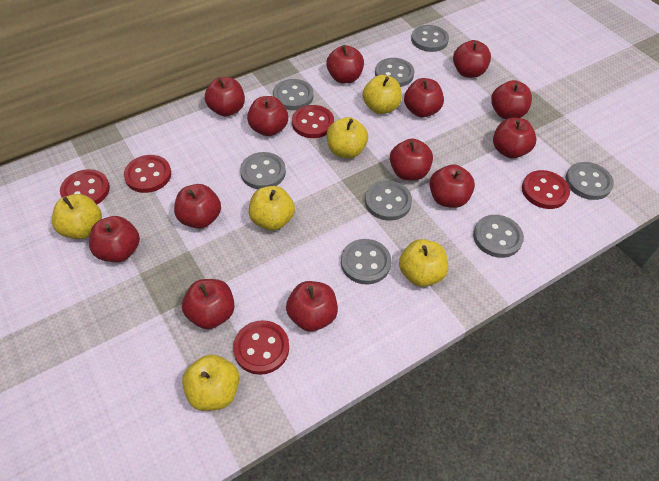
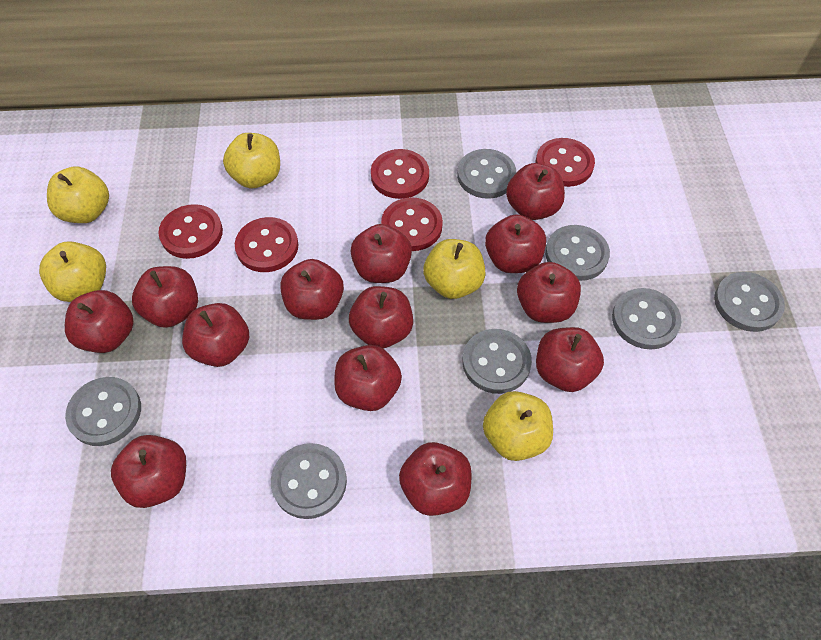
grey button: 8 -> 7
yellow apple: 6 -> 5

